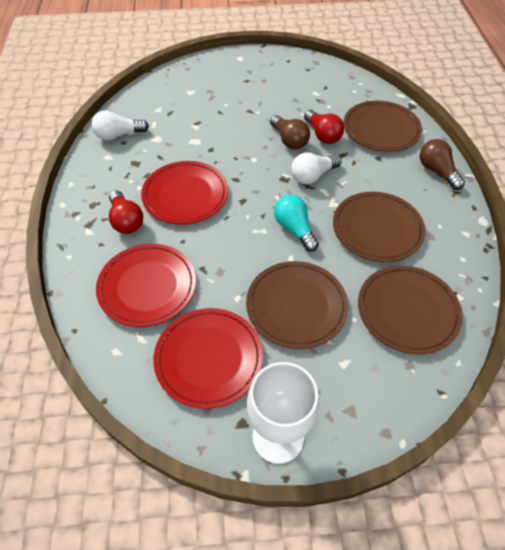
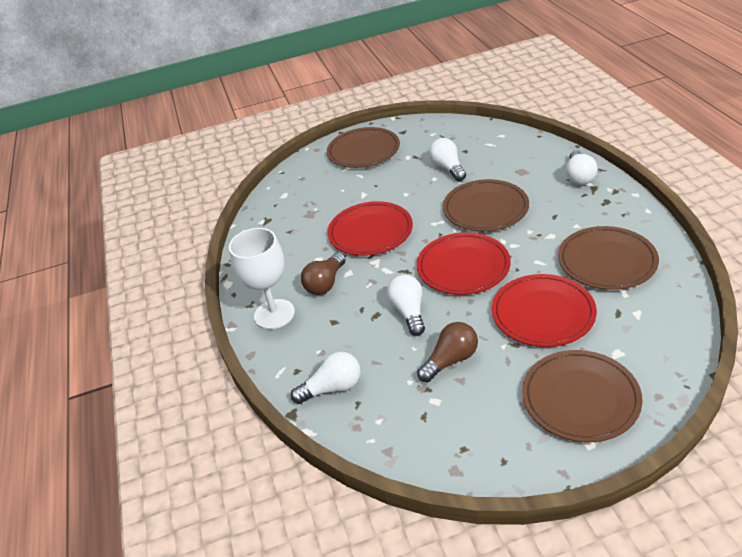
red light bulb: 2 -> 0
turquoise light bulb: 1 -> 0
white light bulb: 2 -> 4

